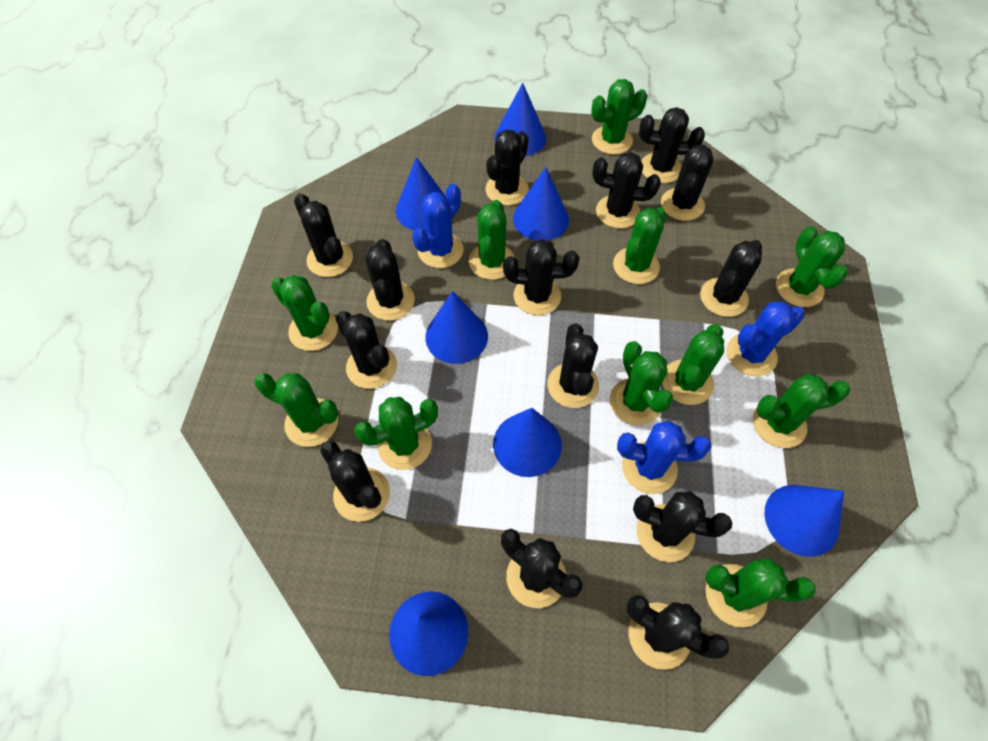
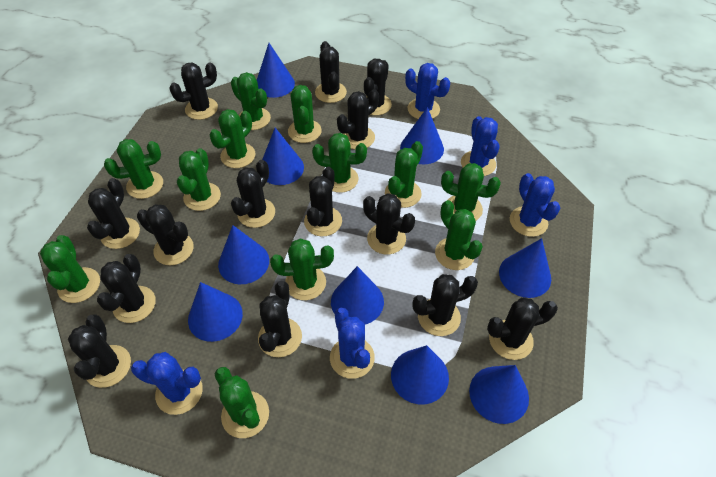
blue cactus: 3 -> 5
blue cone: 7 -> 9
green cactus: 11 -> 12

